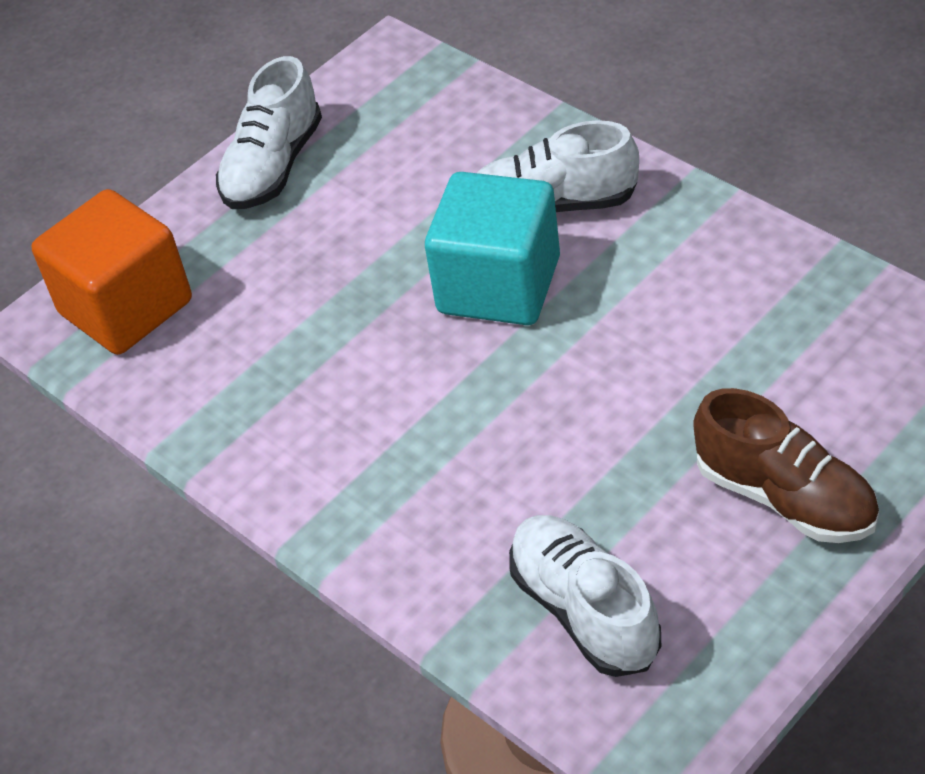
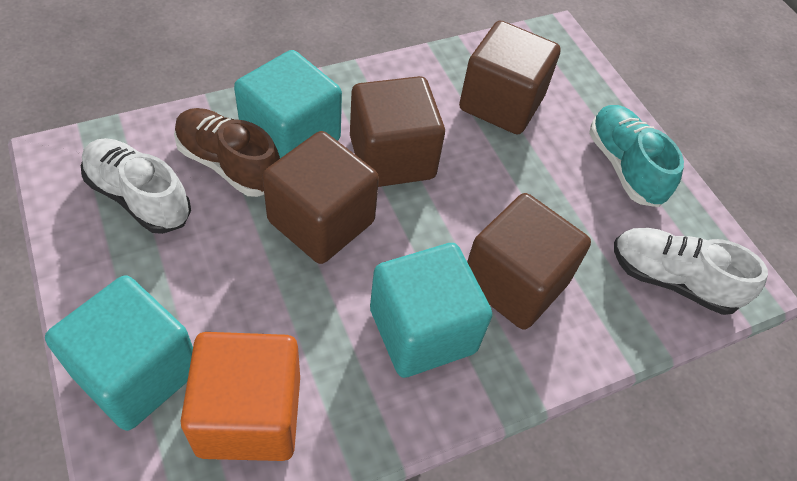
brown cube: 0 -> 4
turquoise cube: 1 -> 3
turquoise shoe: 0 -> 1
white shoe: 3 -> 2

